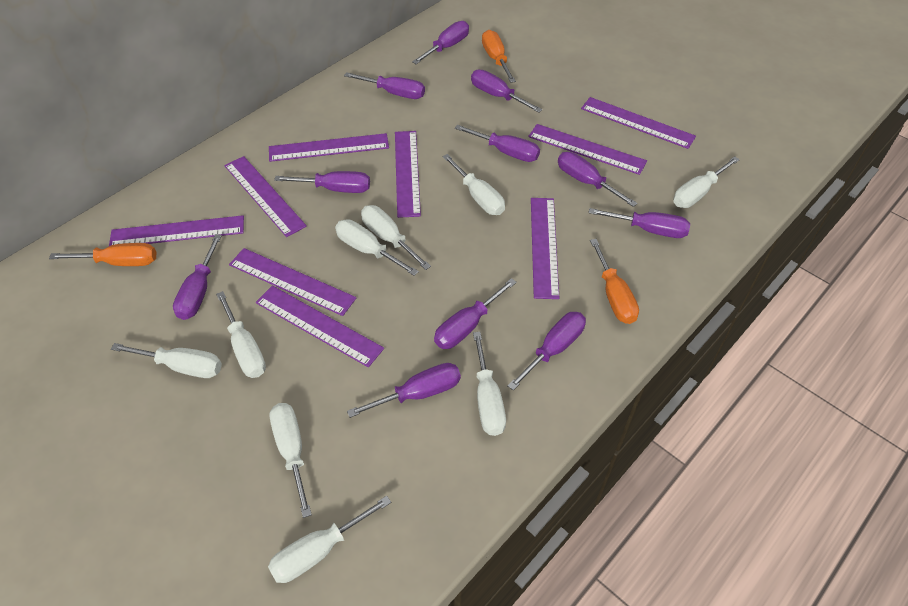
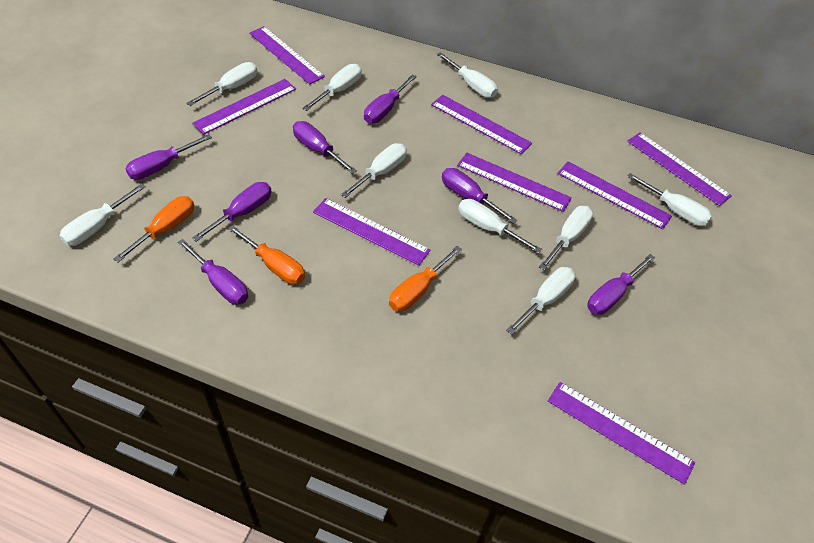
purple ruler: 9 -> 8
purple screwdriver: 11 -> 7

